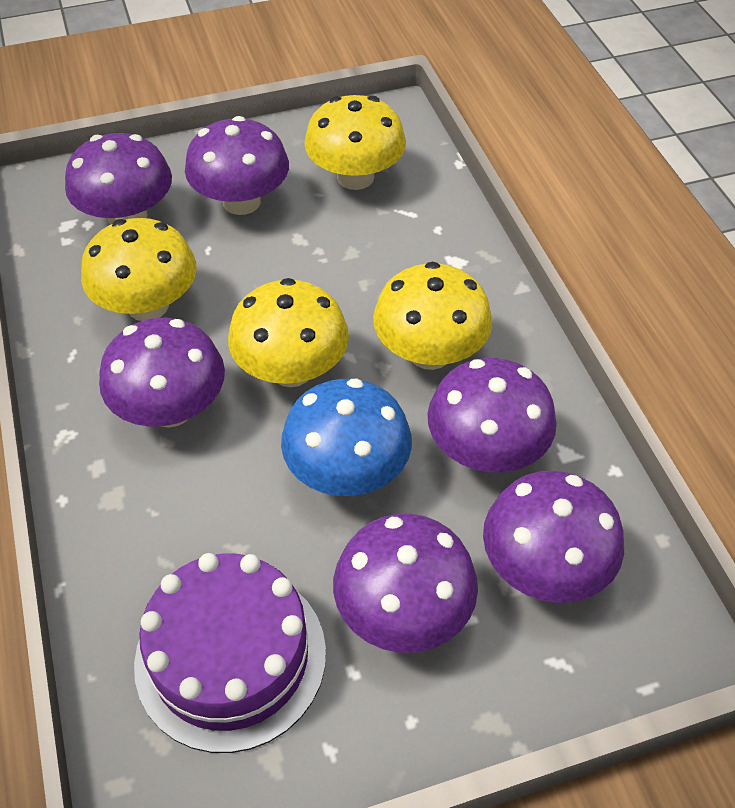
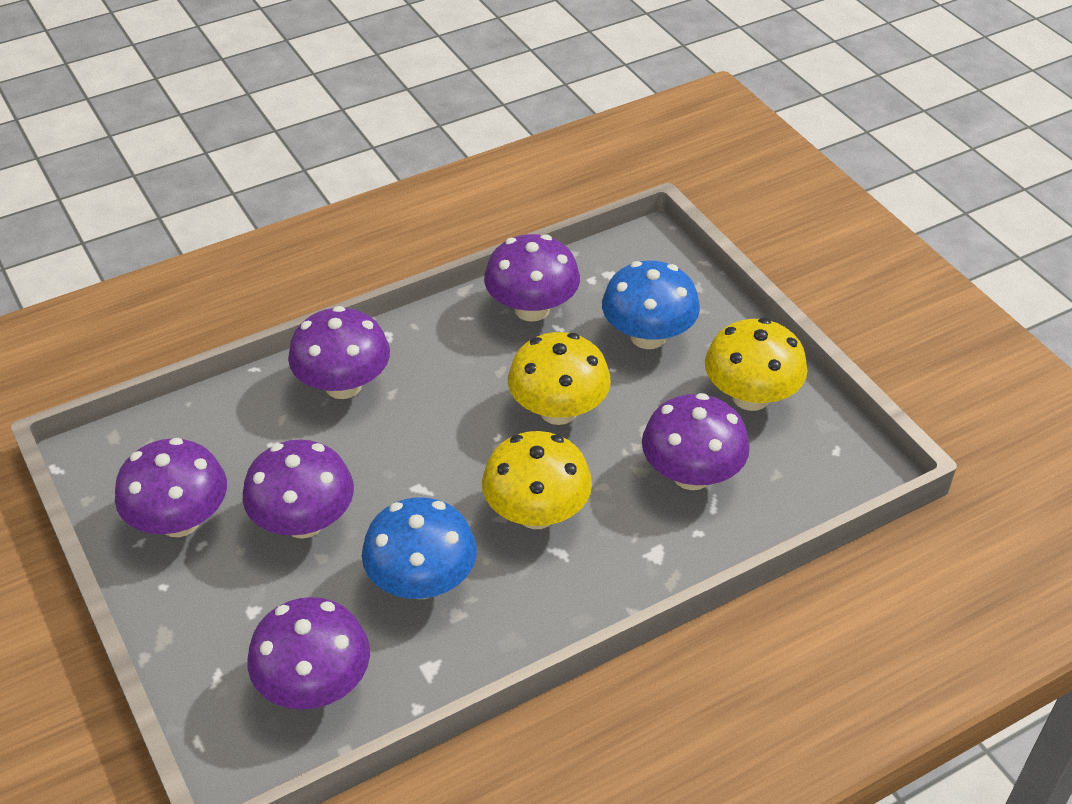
blue mushroom: 1 -> 2
purple cake: 1 -> 0
yellow mushroom: 4 -> 3

